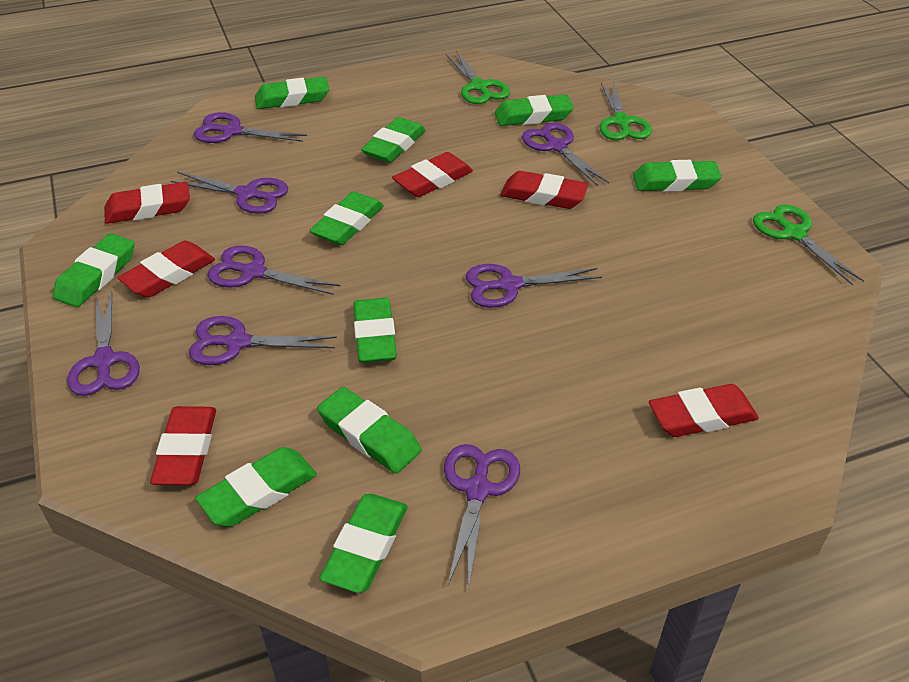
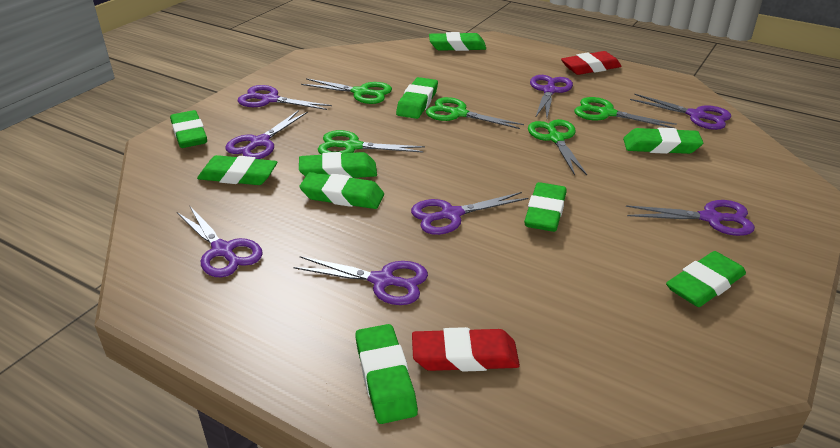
green scissors: 3 -> 5
red eraser: 6 -> 2

